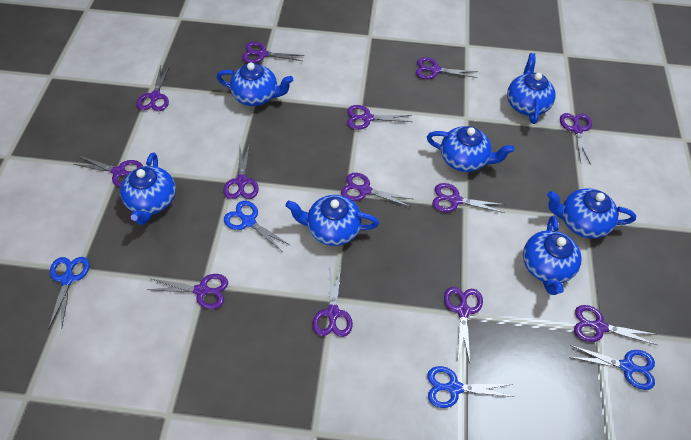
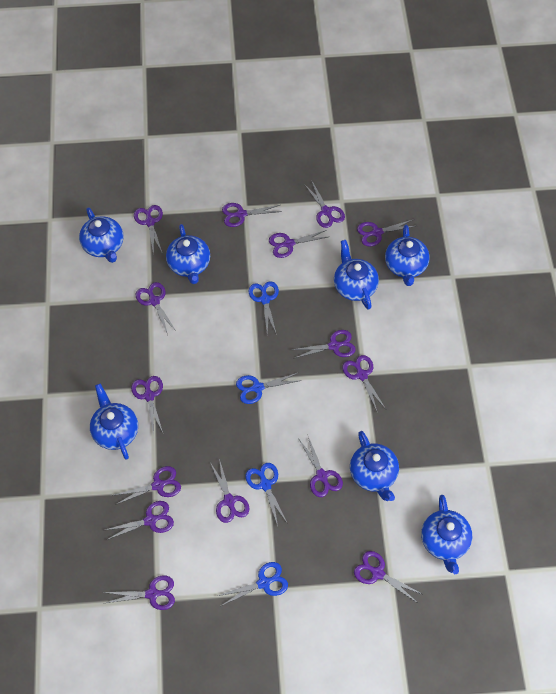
purple scissors: 13 -> 15

